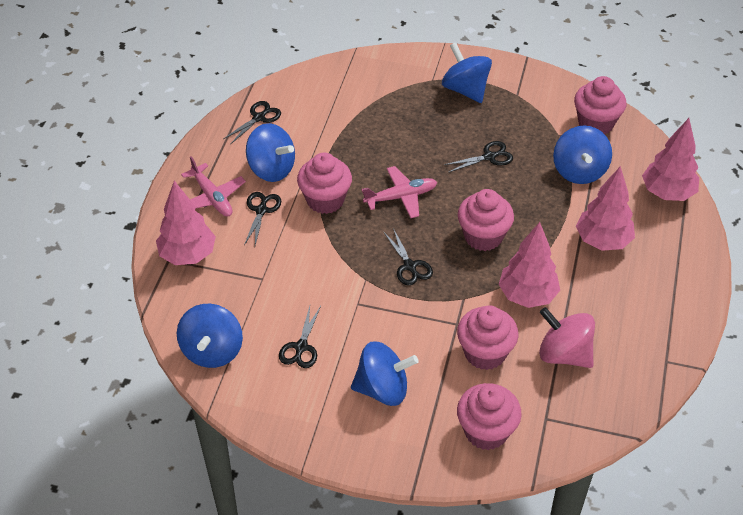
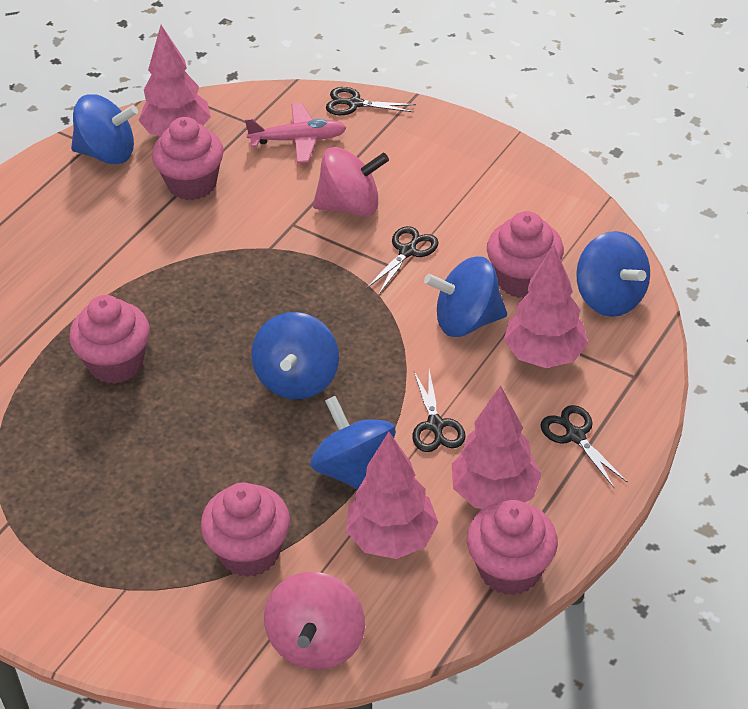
black scissors: 5 -> 4
pink plane: 2 -> 1
pink spinning top: 1 -> 2

